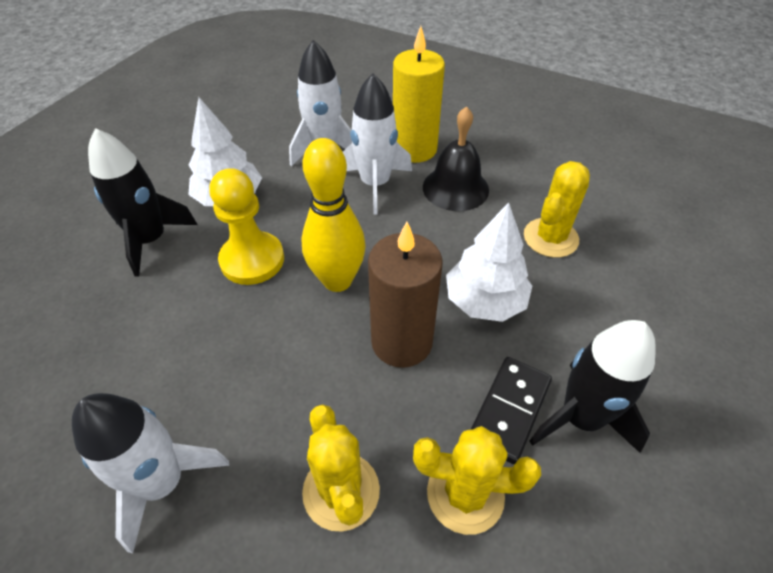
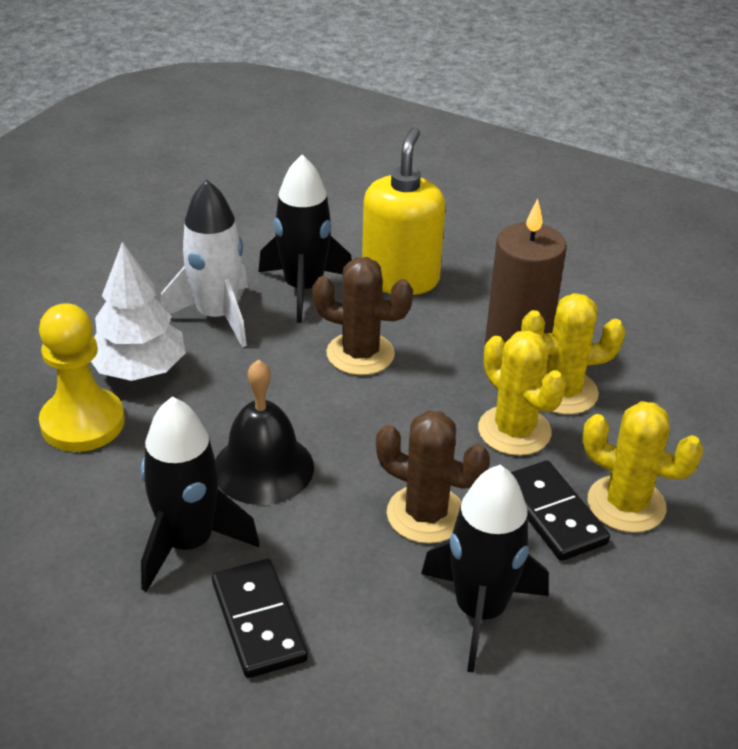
black domino: 1 -> 2
black rocket: 2 -> 3
brown cactus: 0 -> 2
white rocket: 3 -> 1
white tree: 2 -> 1
yellow bowling pin: 1 -> 0
yellow candle: 1 -> 0
yellow soap dispenser: 0 -> 1

